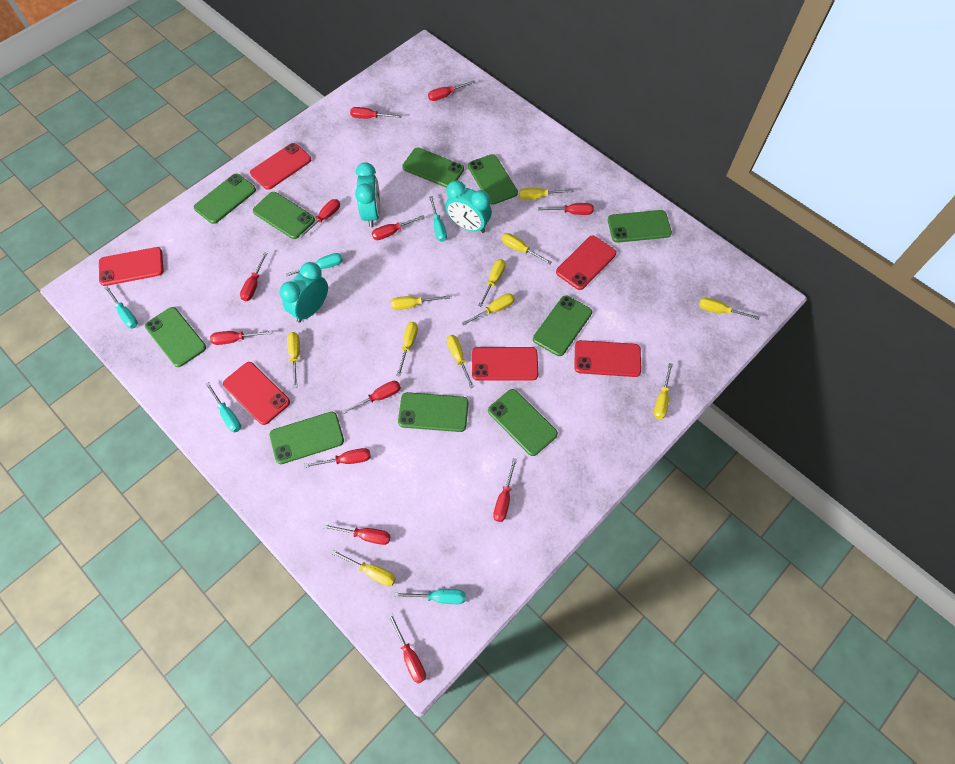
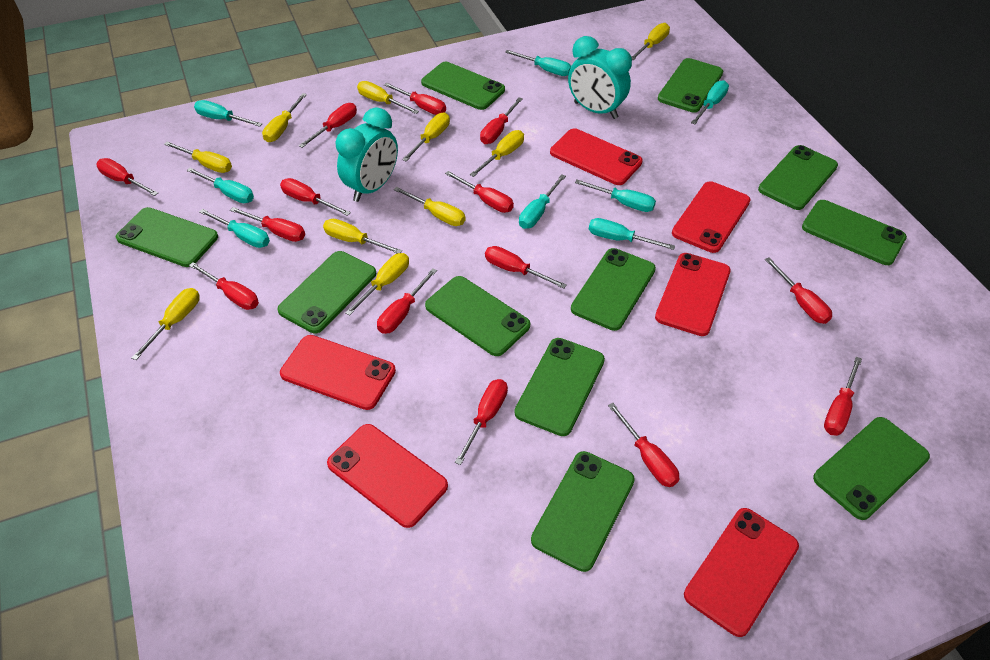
green phone: 10 -> 11
red screwdriver: 12 -> 14
turquoise clock: 3 -> 2
turquoise screwdriver: 5 -> 8
yellow screwdriver: 11 -> 10

